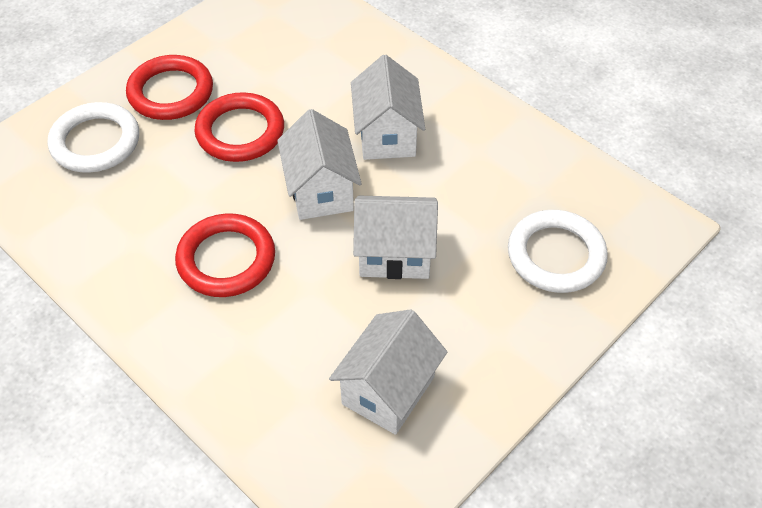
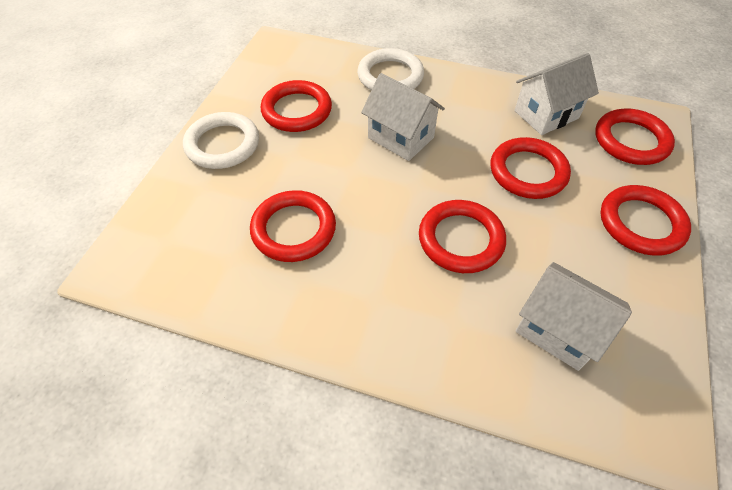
red ring: 3 -> 6
white house: 4 -> 3

